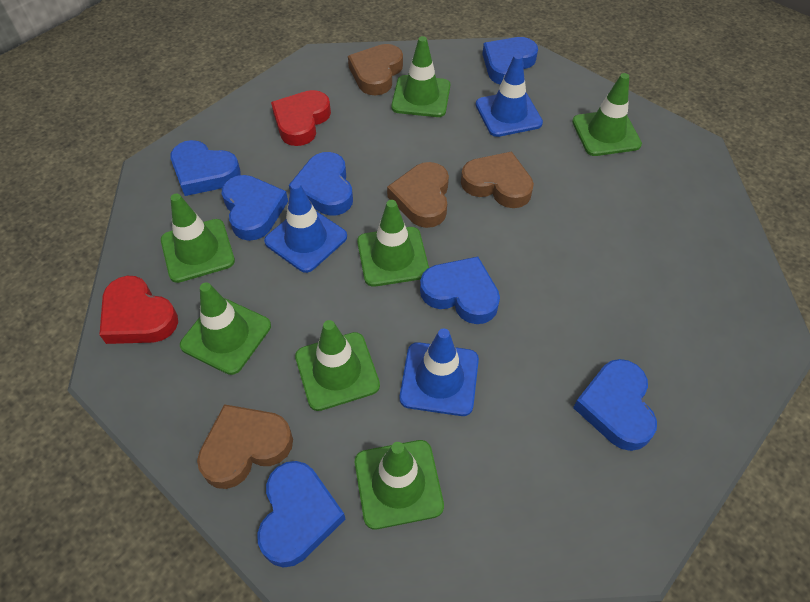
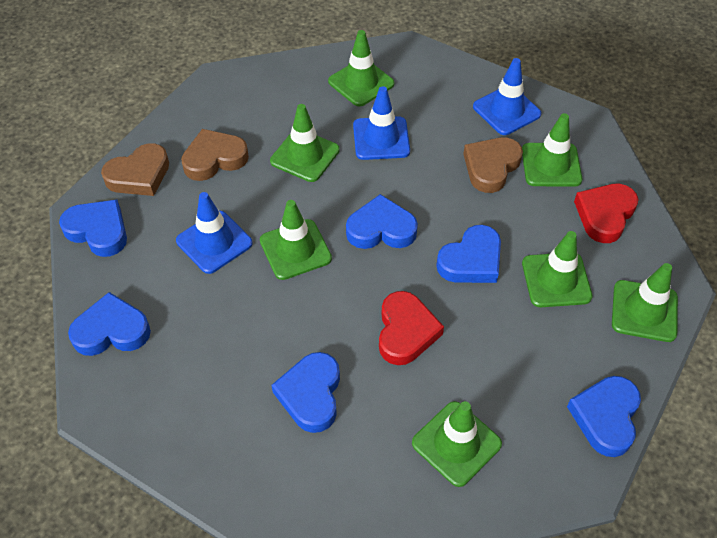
blue heart: 7 -> 6
brown heart: 4 -> 3

